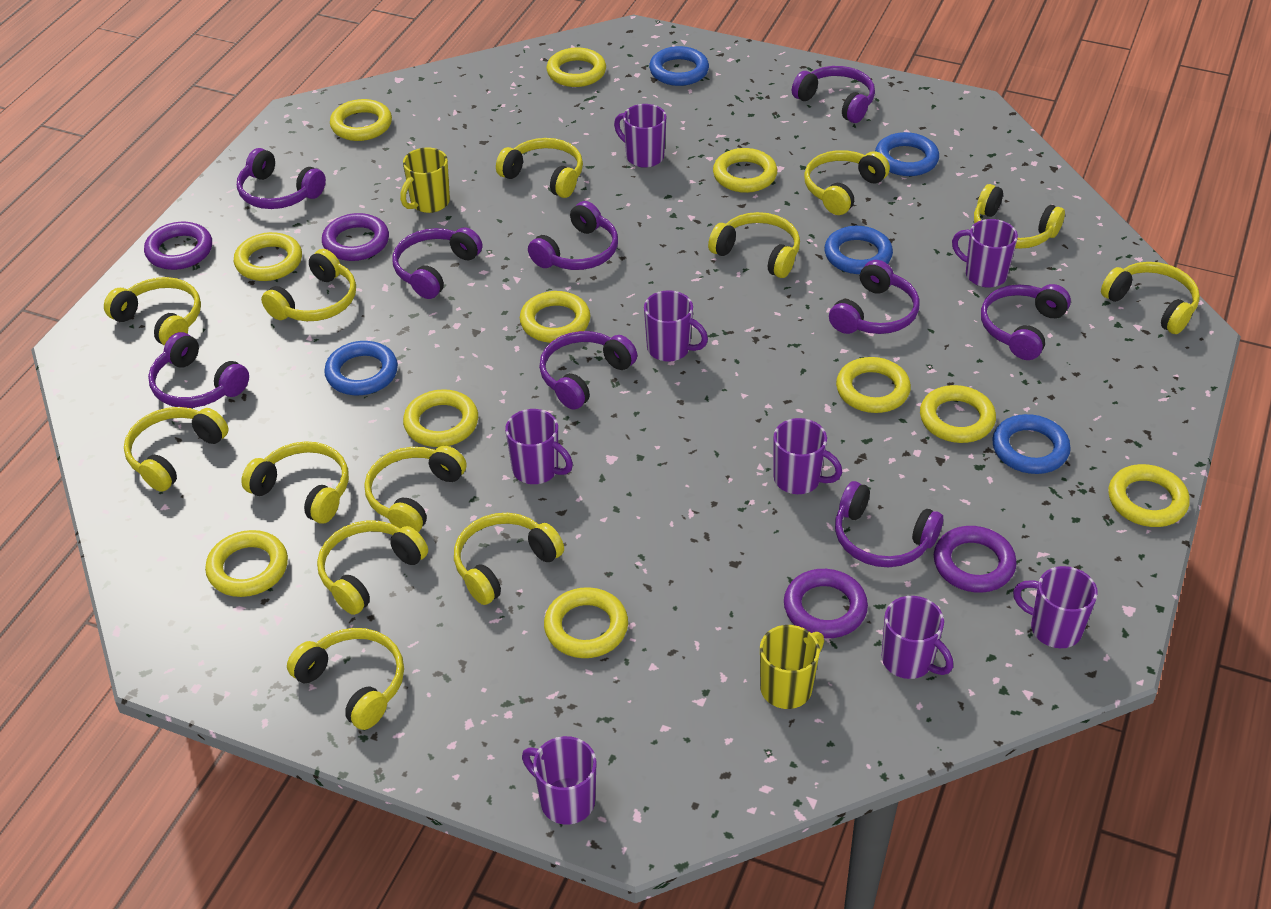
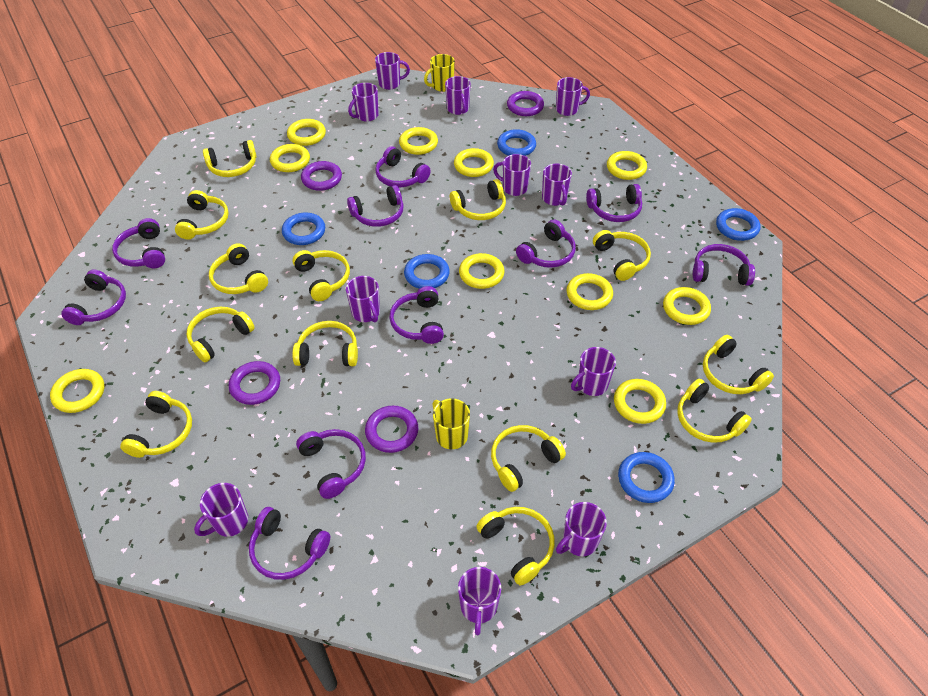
purple headphones: 9 -> 10
purple mug: 8 -> 11
yellow ring: 11 -> 10

